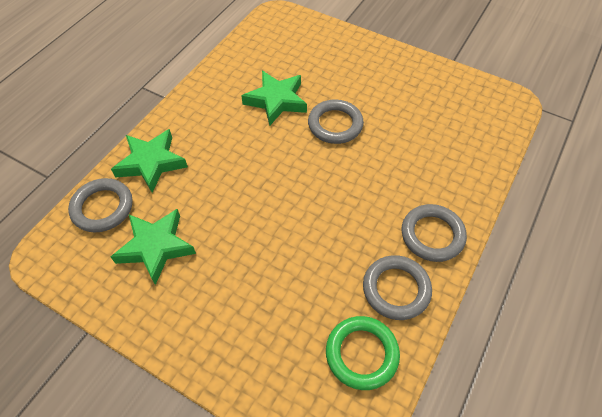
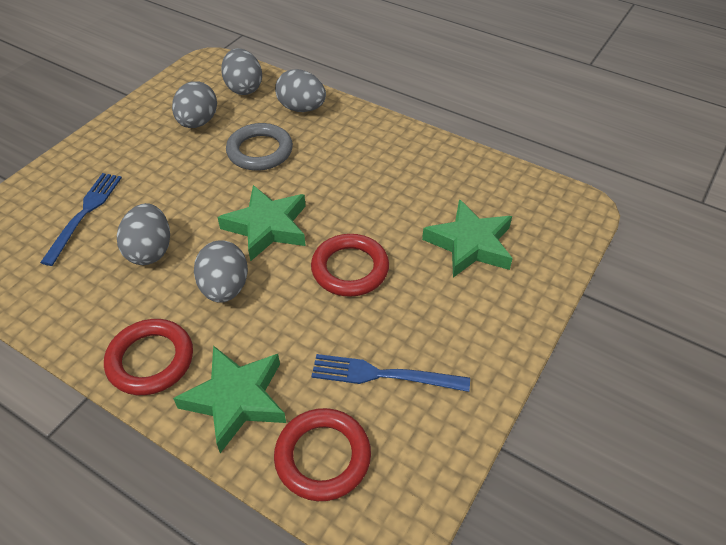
blue fork: 0 -> 2
green ring: 1 -> 0
grey egg: 0 -> 5
grey ring: 4 -> 1
red ring: 0 -> 3

